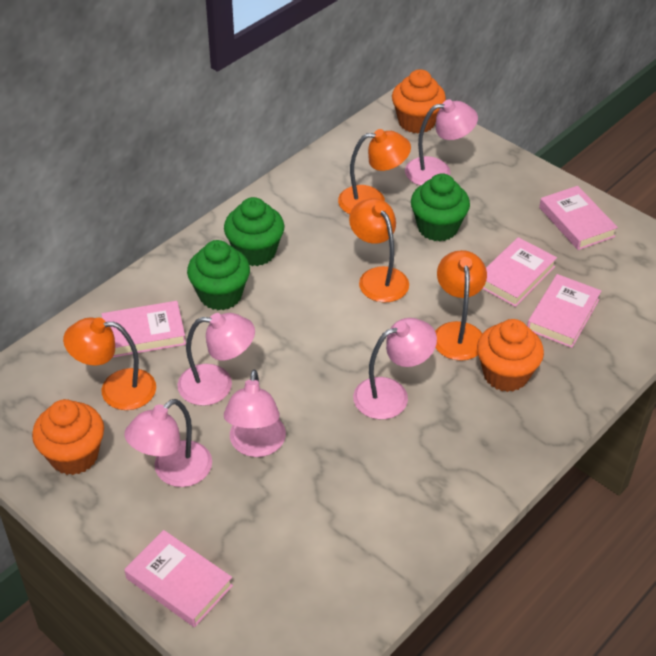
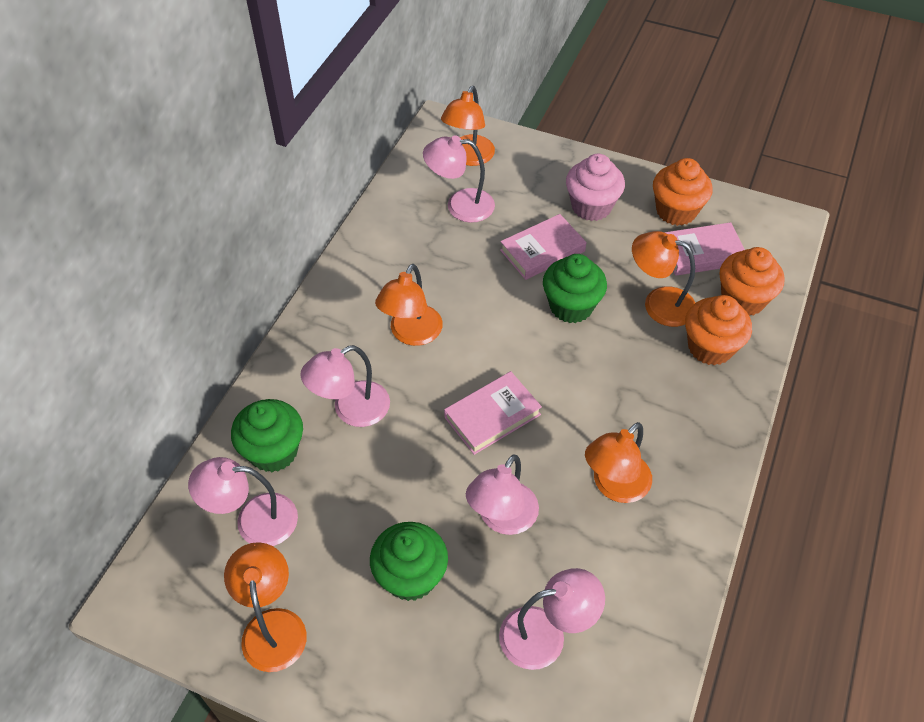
orange lamp: 4 -> 5
pink book: 5 -> 3
pink cupcake: 0 -> 1

